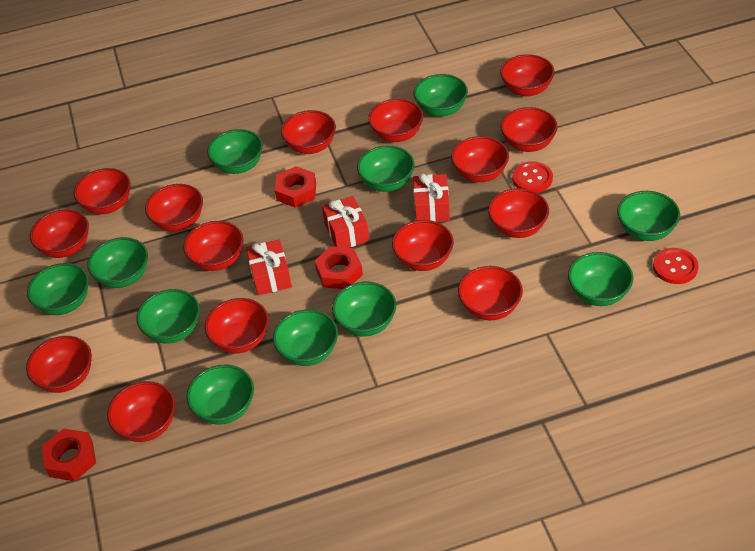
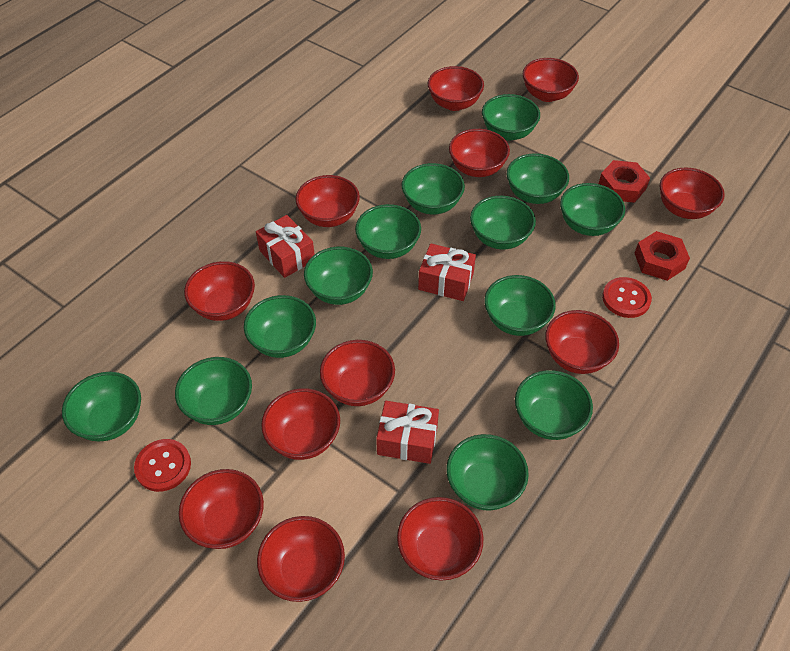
green bowl: 11 -> 13
red bowl: 15 -> 12
red nut: 3 -> 2

